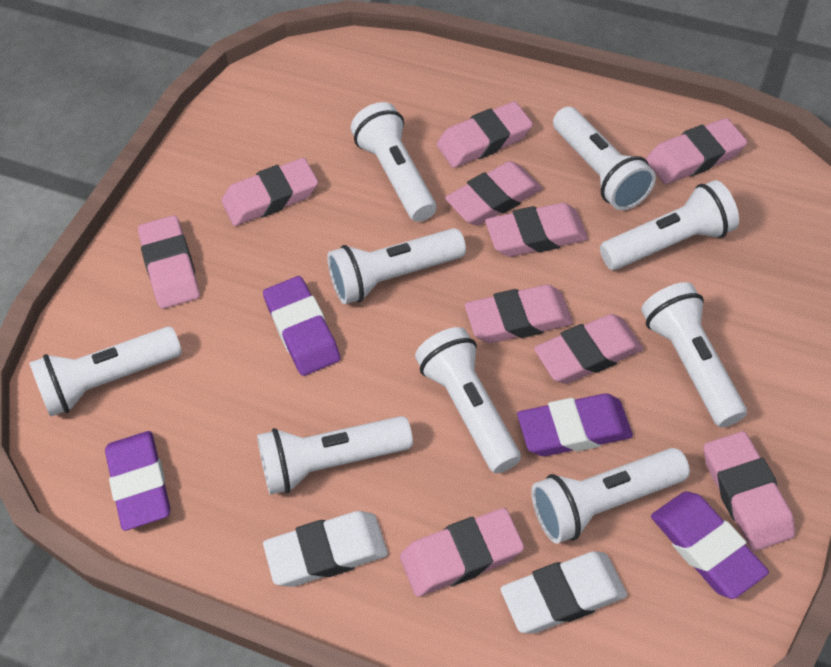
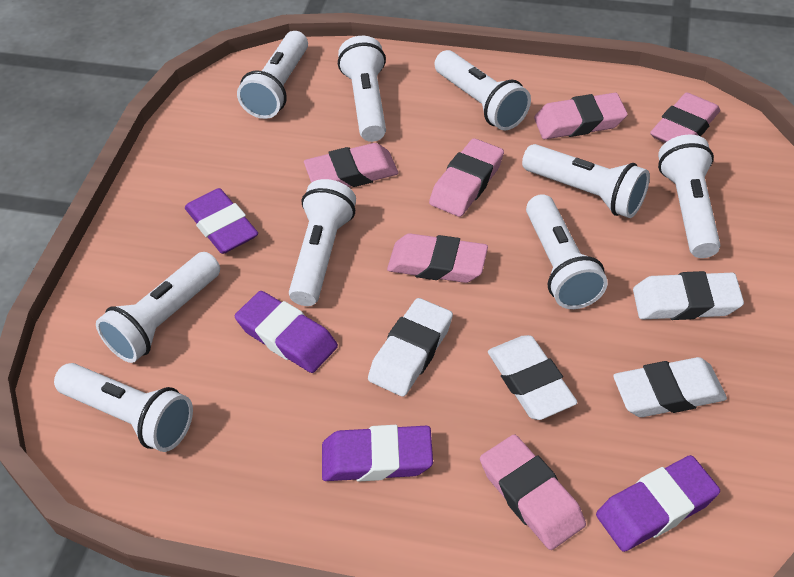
pink eraser: 10 -> 6
white eraser: 2 -> 4

